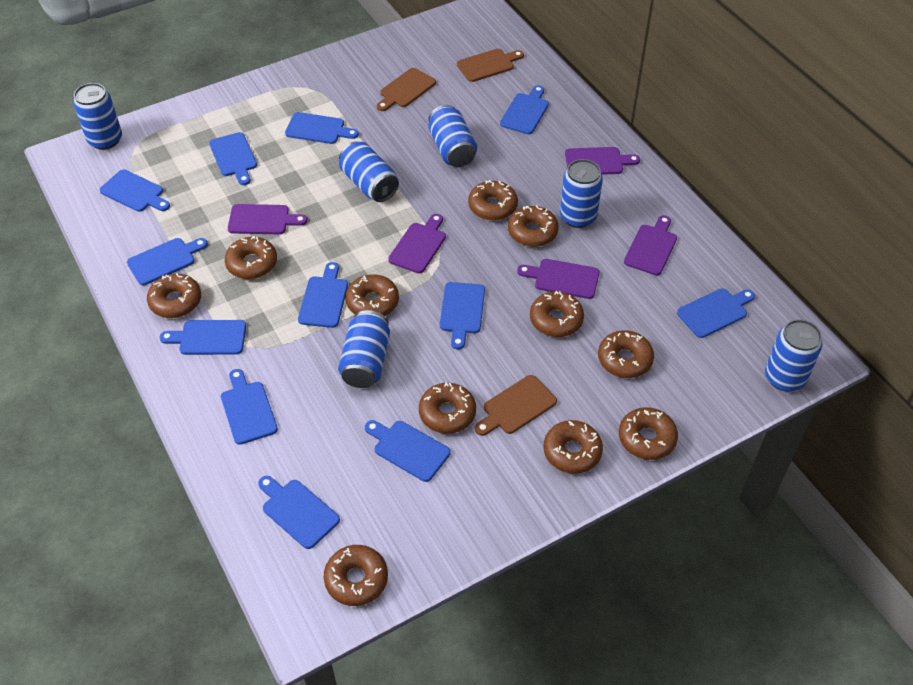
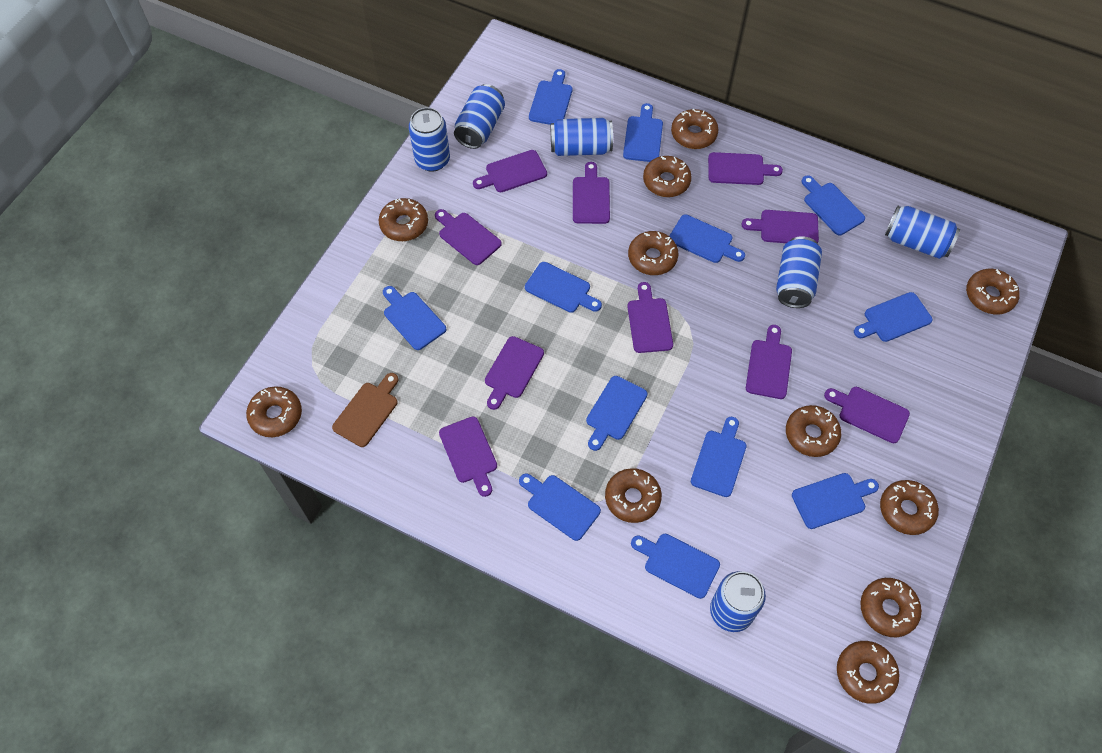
brown cutting board: 3 -> 1
purple cutting board: 5 -> 10

